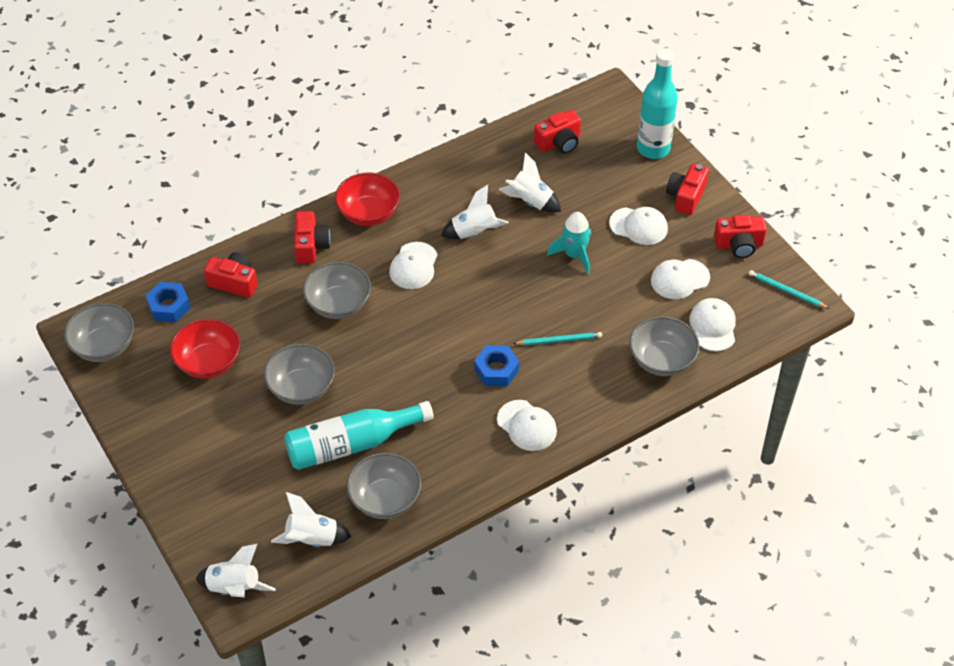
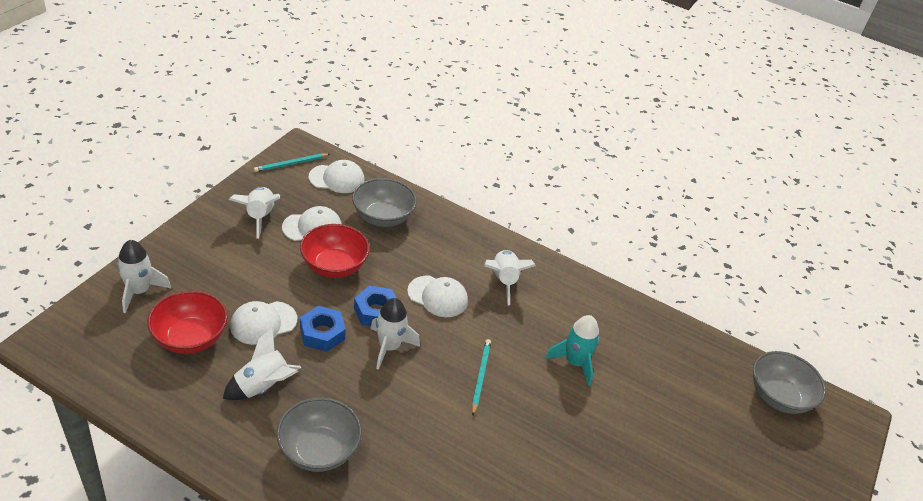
grey bowl: 5 -> 3
red camera: 5 -> 0
turquoise bottle: 2 -> 0
white cap: 5 -> 4
white rocket: 4 -> 5

